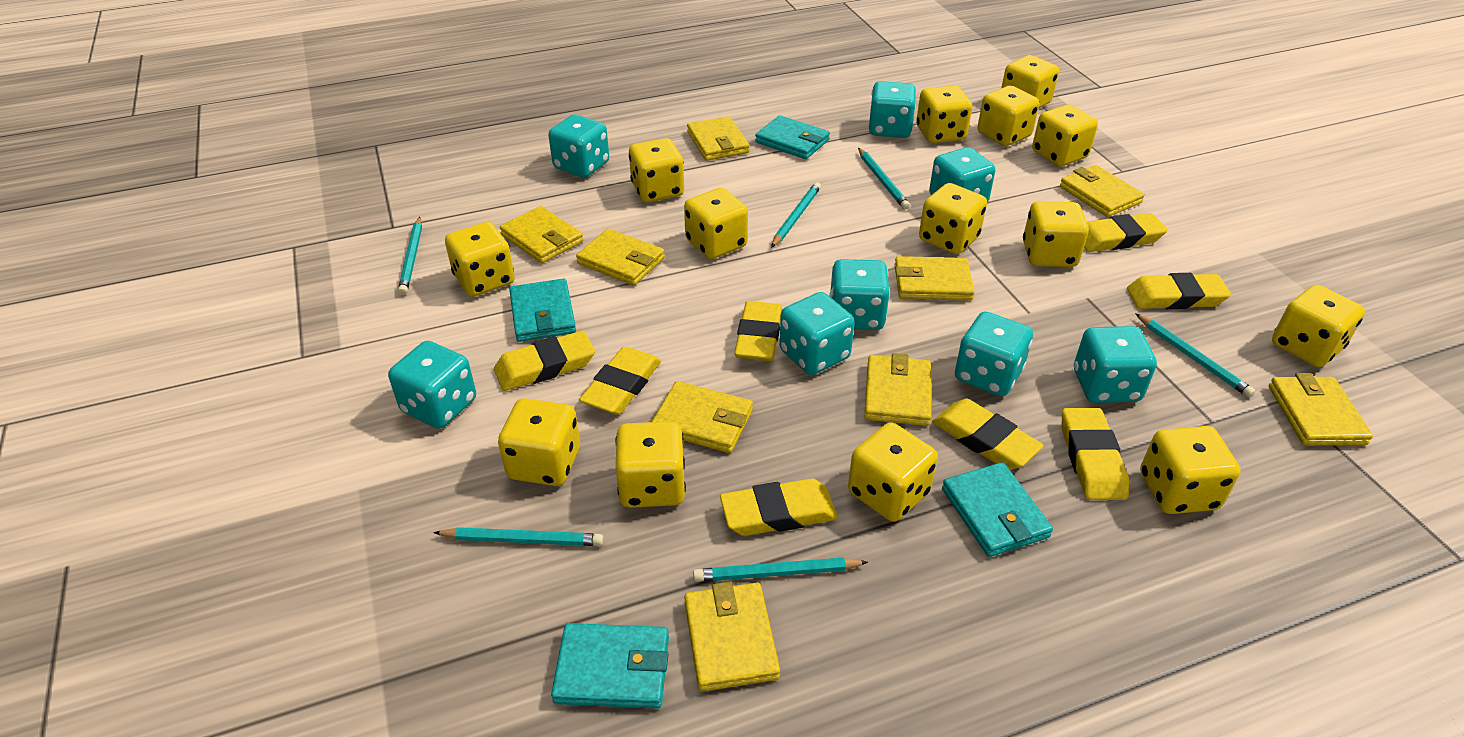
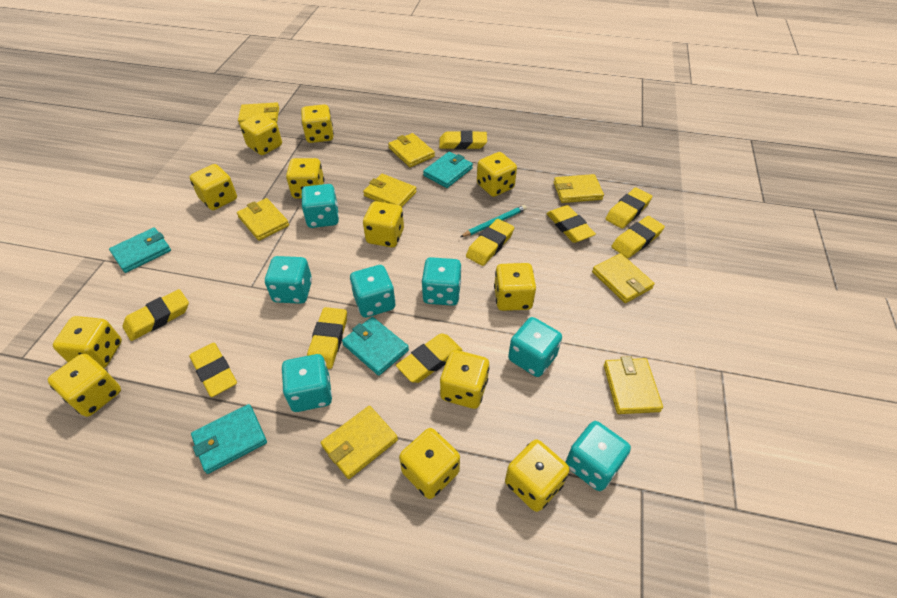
turquoise dice: 8 -> 7
turquoise pencil: 6 -> 1
yellow dice: 14 -> 12
yellow eraser: 8 -> 9
yellow wallet: 9 -> 8

